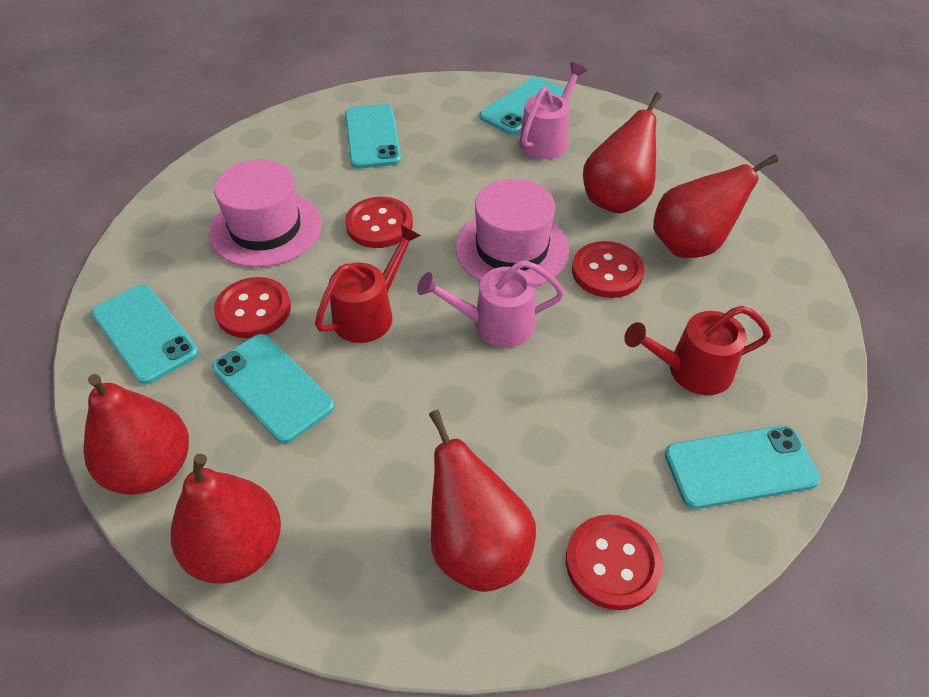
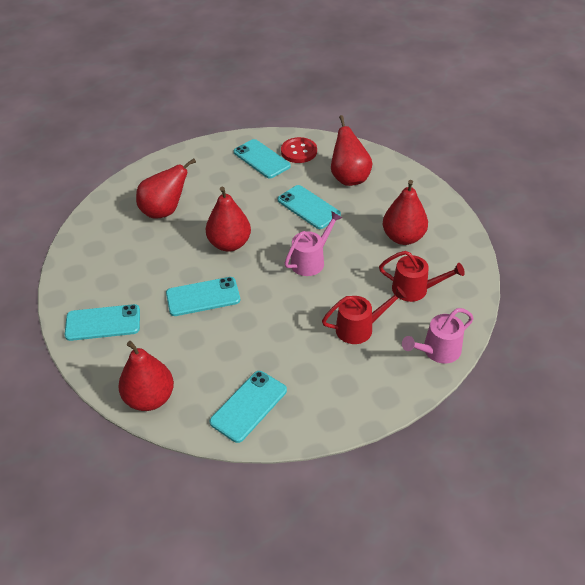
pink hat: 2 -> 0
red button: 4 -> 1

